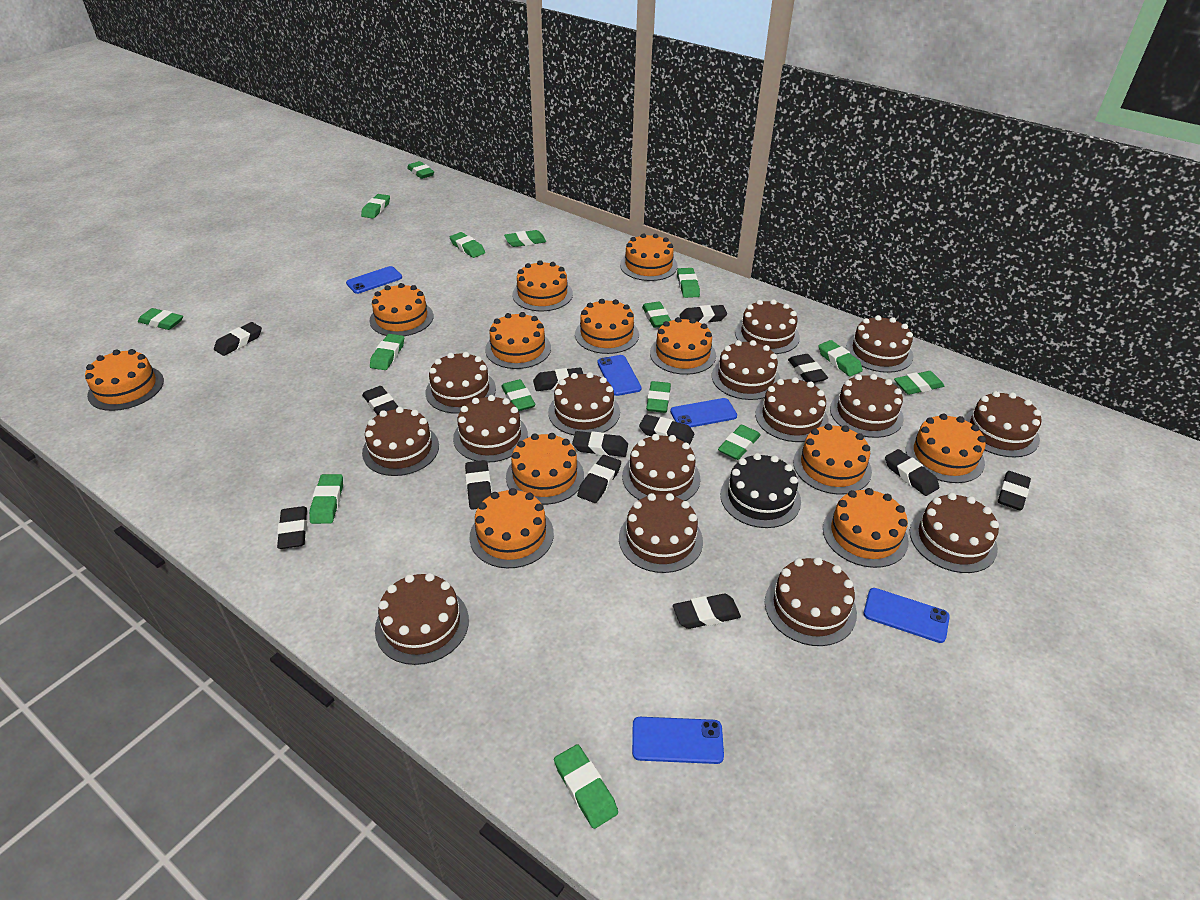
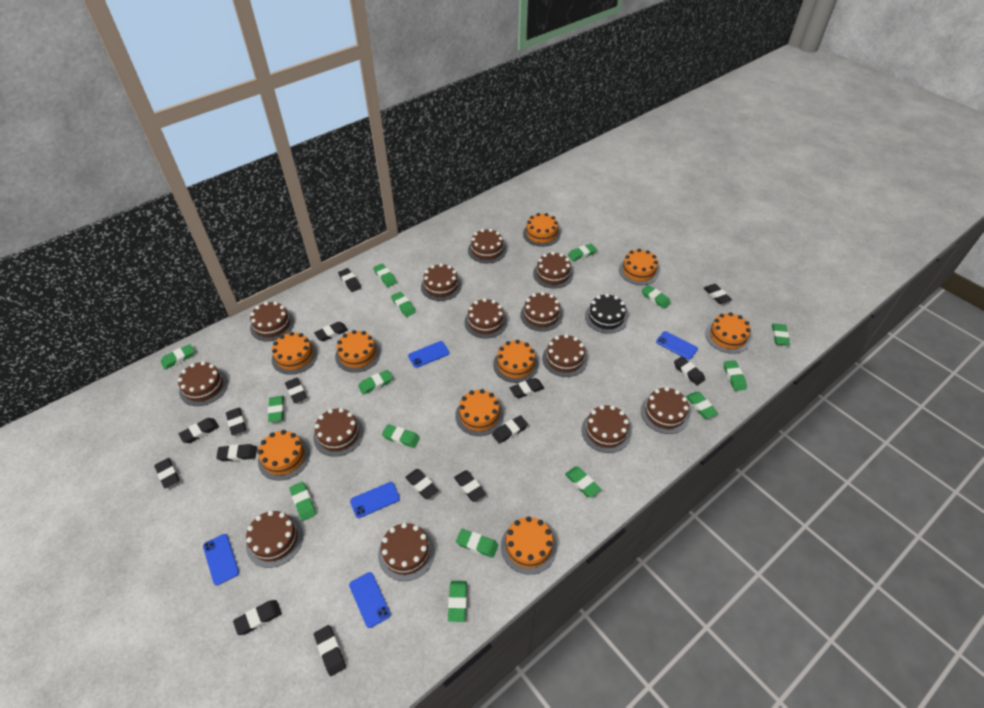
black eraser: 13 -> 15
brown cake: 15 -> 13
orange cake: 12 -> 9

